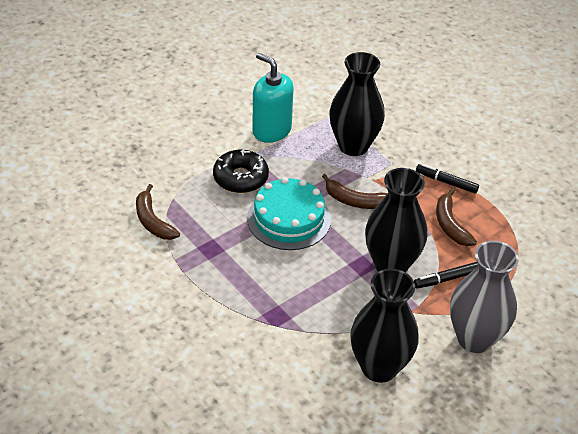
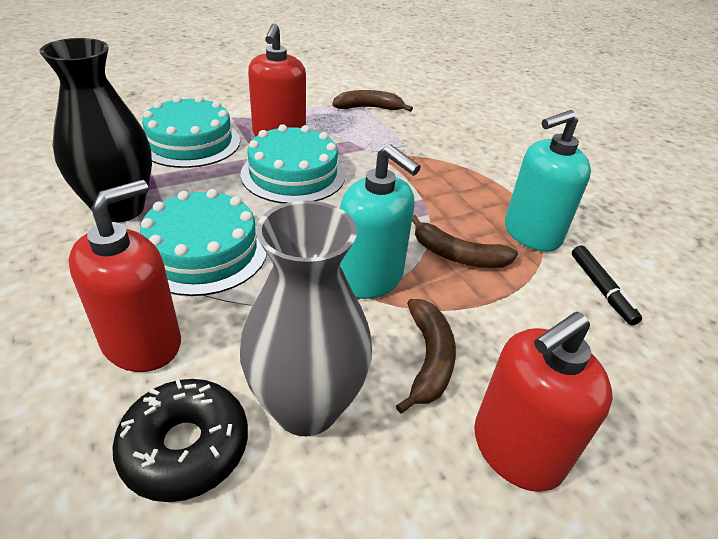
black marker: 2 -> 1
black vase: 3 -> 1
red soap dispenser: 0 -> 3
turquoise cake: 1 -> 3
turquoise soap dispenser: 1 -> 2

